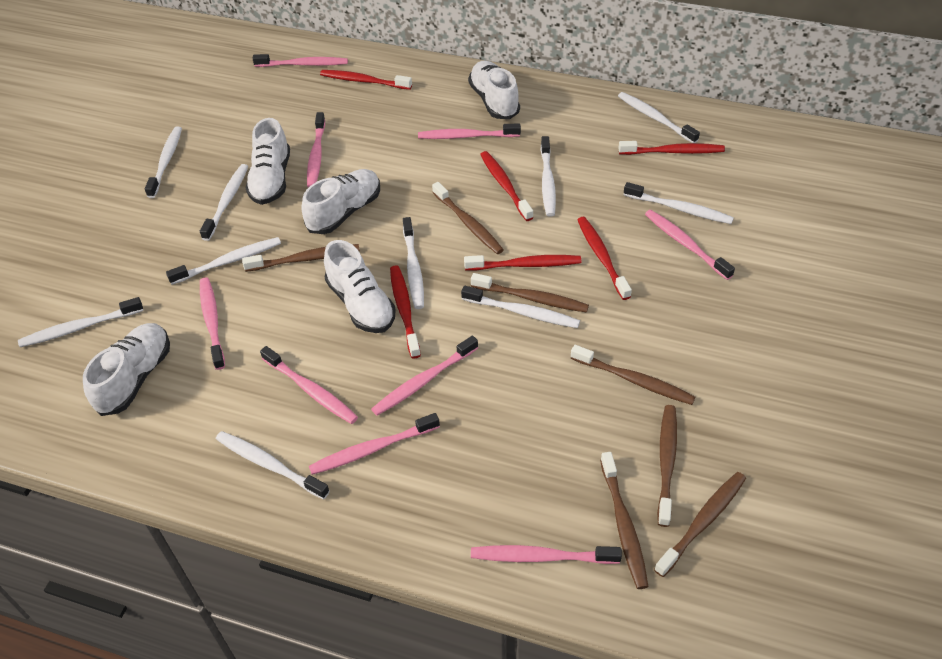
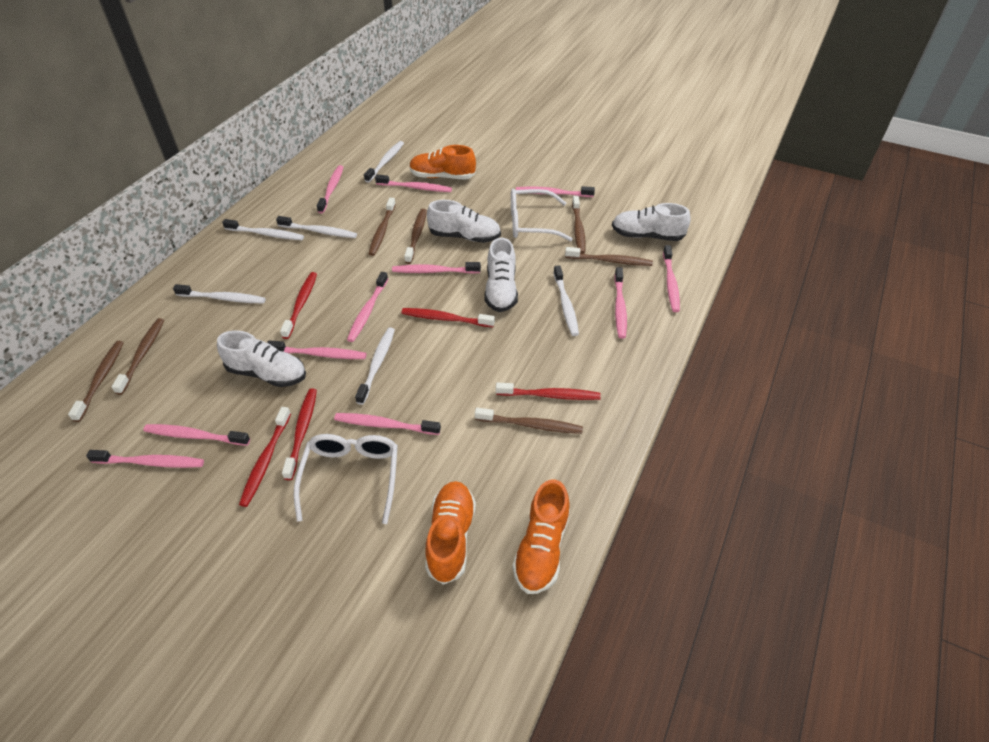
orange shoe: 0 -> 3
pink toothbrush: 9 -> 11
red toothbrush: 6 -> 5
white glasses: 0 -> 2
white shoe: 5 -> 4
white toothbrush: 10 -> 6

